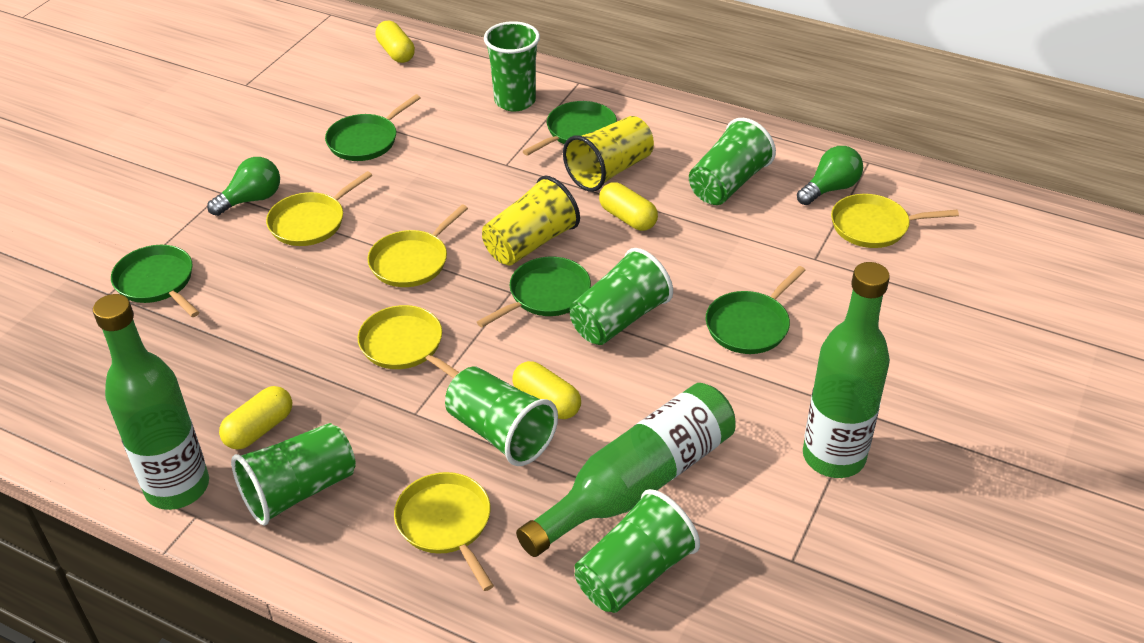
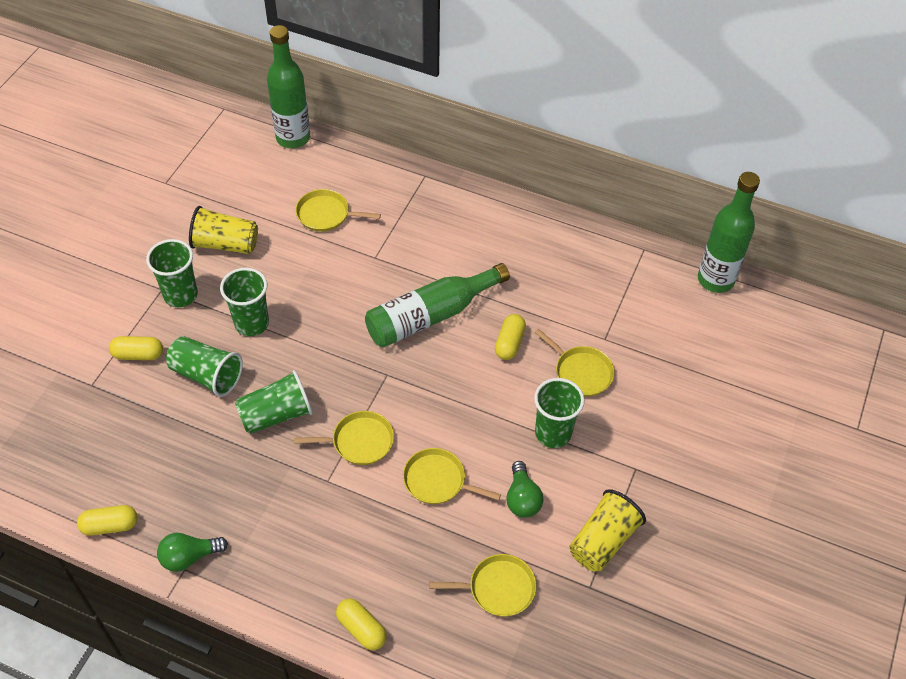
green cup: 6 -> 5
green pan: 5 -> 0

